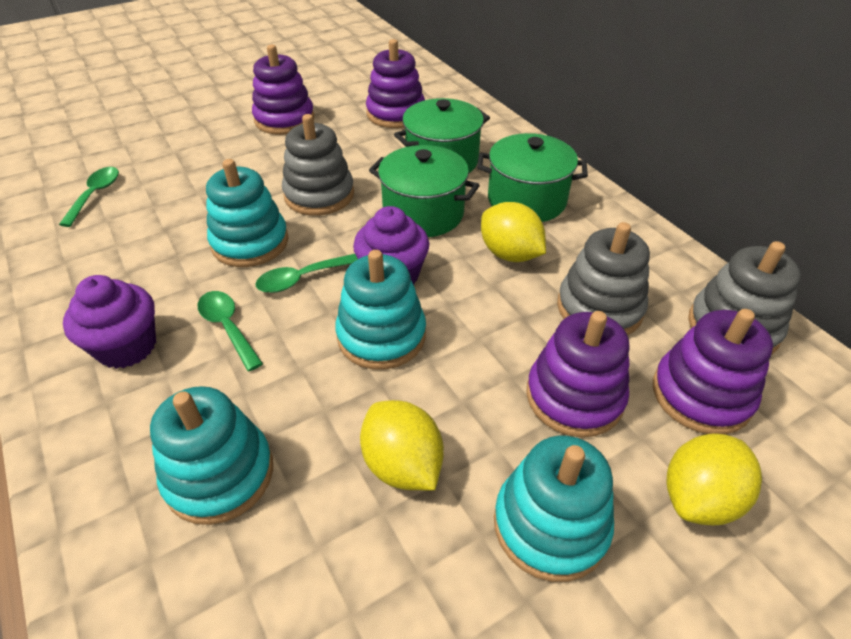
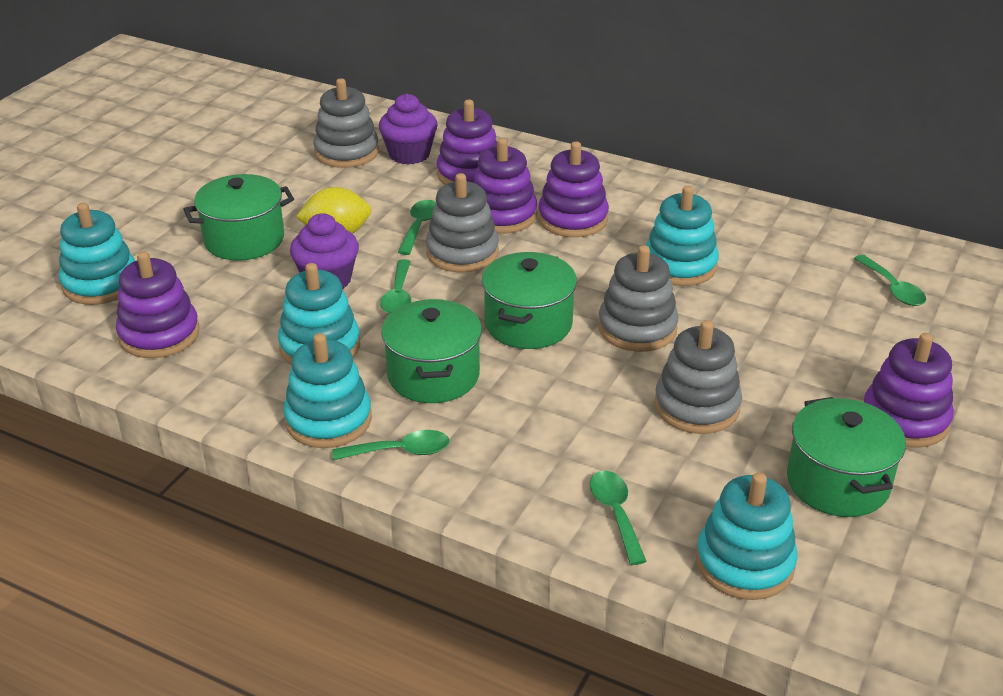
green pot: 3 -> 4
green spoon: 3 -> 5
grey stacking toy: 3 -> 4
purple stacking toy: 4 -> 5
turquoise stacking toy: 4 -> 5
yellow lemon: 3 -> 1

